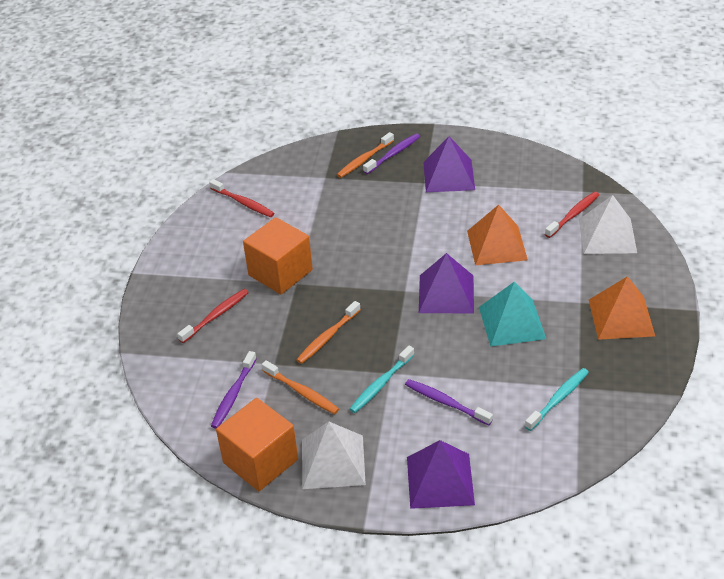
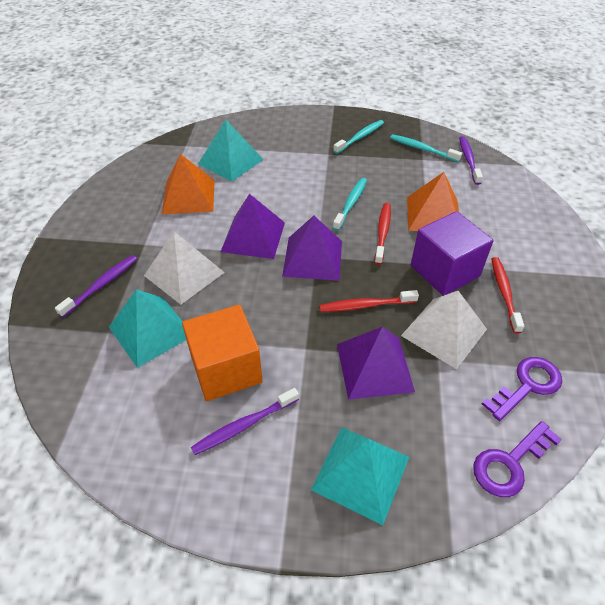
orange cube: 2 -> 1
orange toothbrush: 3 -> 0
purple cube: 0 -> 1
purple key: 0 -> 2
turquoise pyramid: 1 -> 3
turquoise toothbrush: 2 -> 3

